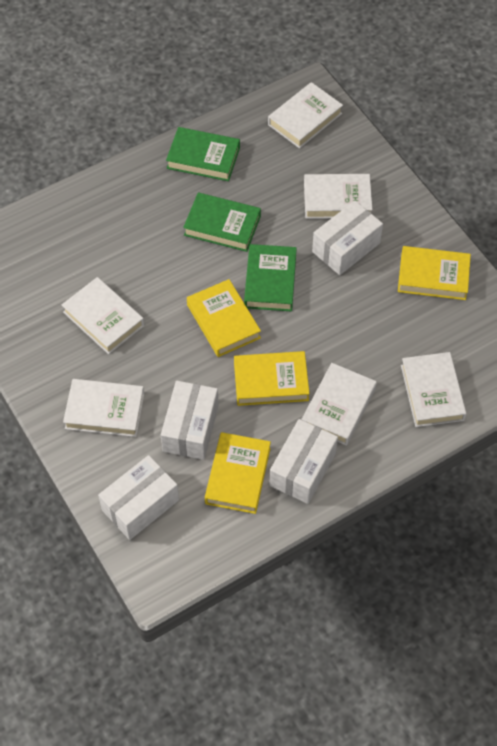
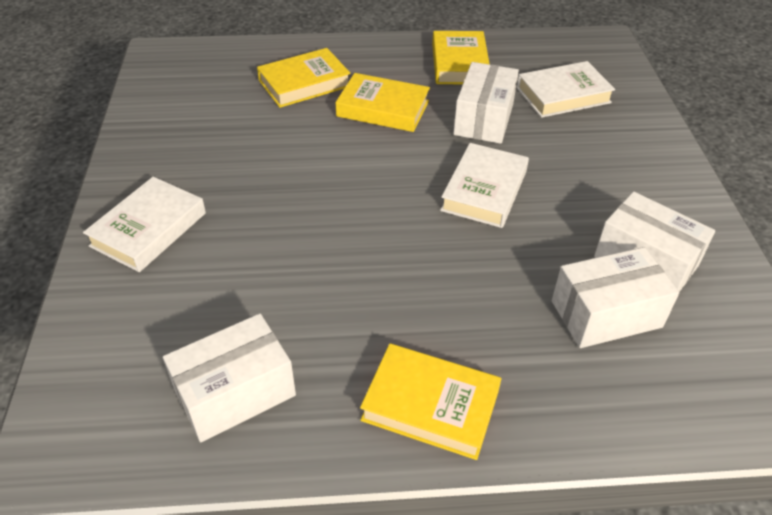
green book: 3 -> 0
white book: 6 -> 3

